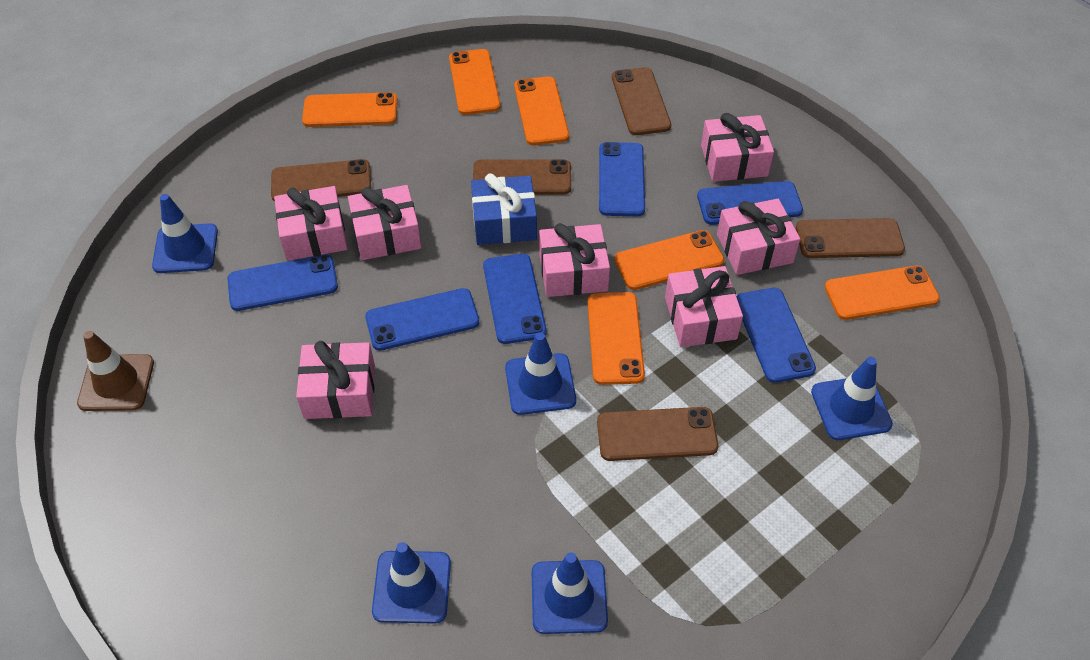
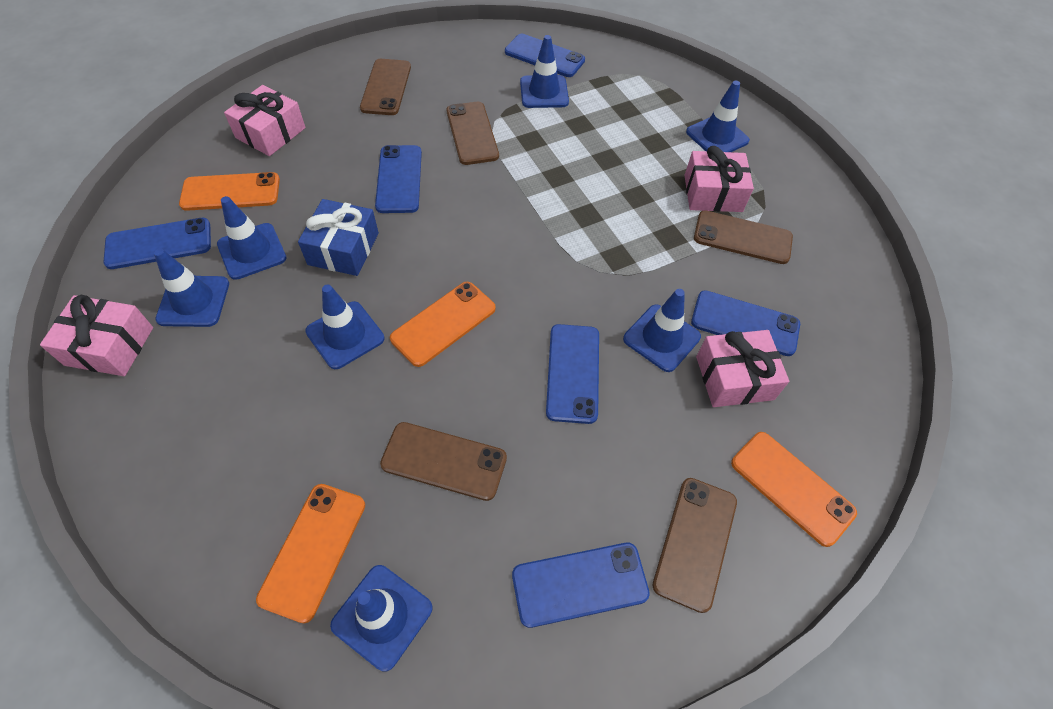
blue traffic cone: 5 -> 7
brown traffic cone: 1 -> 0
orange phone: 6 -> 4
pink gift: 7 -> 4

